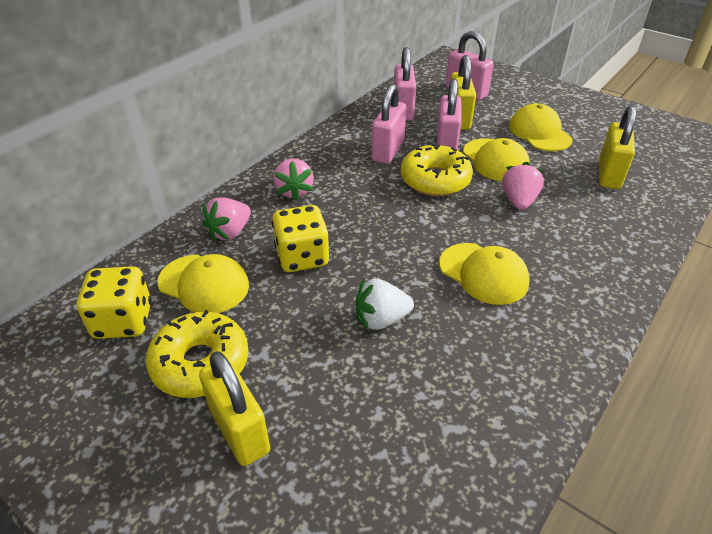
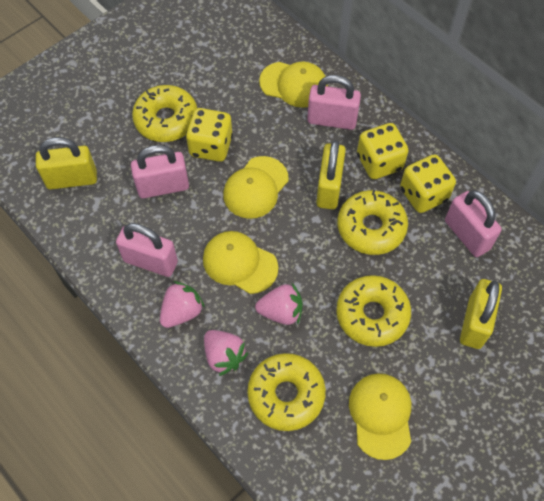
white strawberry: 1 -> 0
yellow dice: 2 -> 3
yellow donut: 2 -> 4

